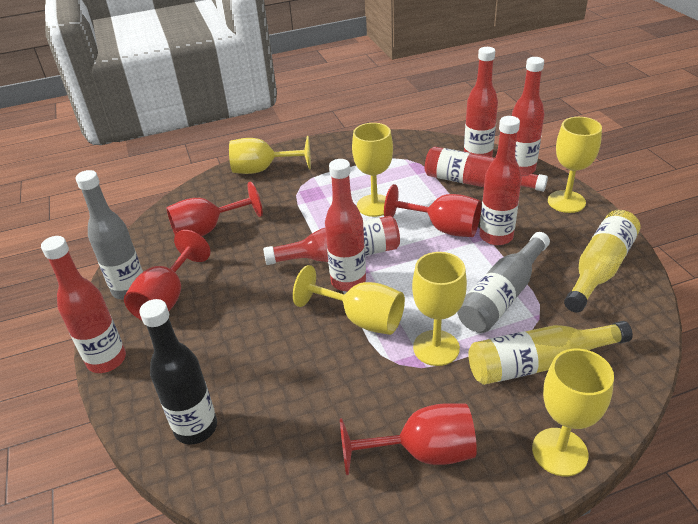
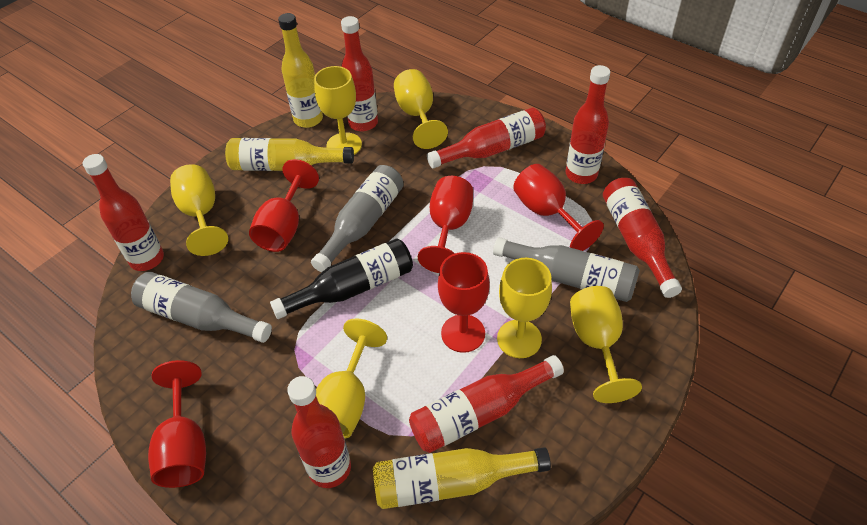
grey bottle: 2 -> 3
red goblet: 4 -> 5
yellow bottle: 2 -> 3

